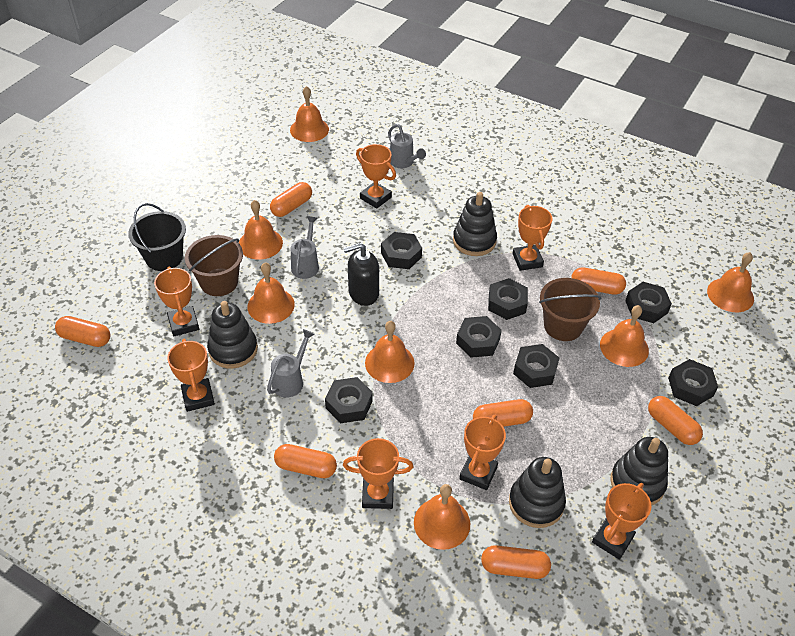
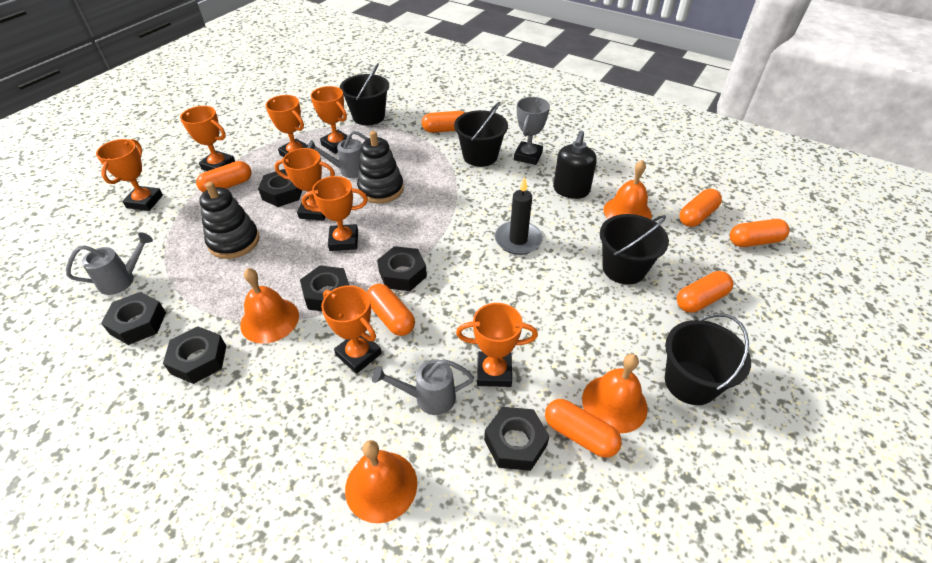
black bucket: 1 -> 4
black candle: 0 -> 1
black nut: 7 -> 6
black stacking toy: 4 -> 2
brown bucket: 2 -> 0
grey trophy: 0 -> 1
orange bell: 7 -> 4
orange trophy: 7 -> 8

